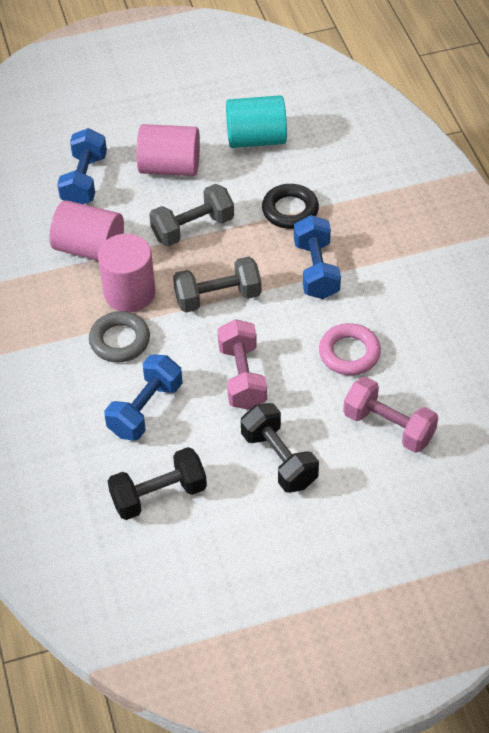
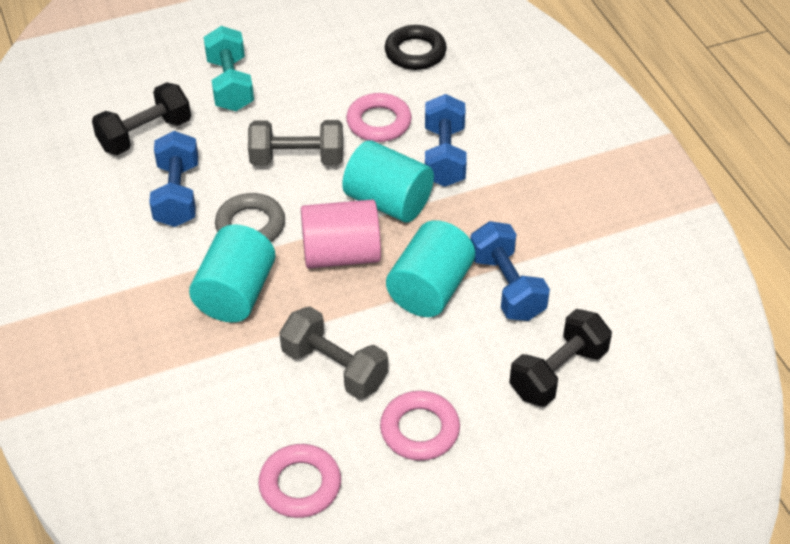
pink cylinder: 3 -> 1
pink dumbbell: 2 -> 0
pink ring: 1 -> 3
turquoise cylinder: 1 -> 3
turquoise dumbbell: 0 -> 1

